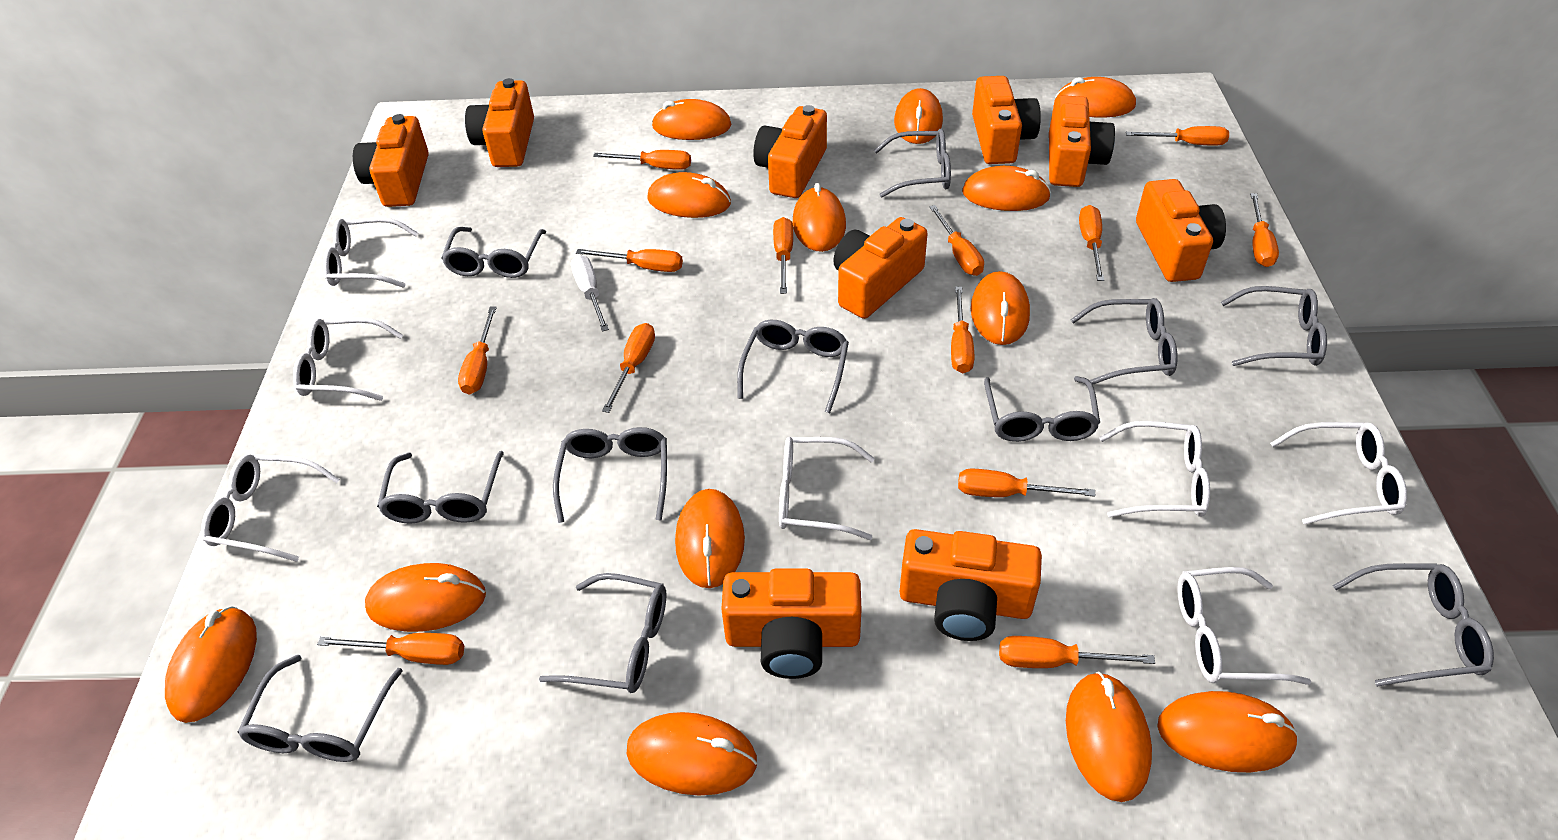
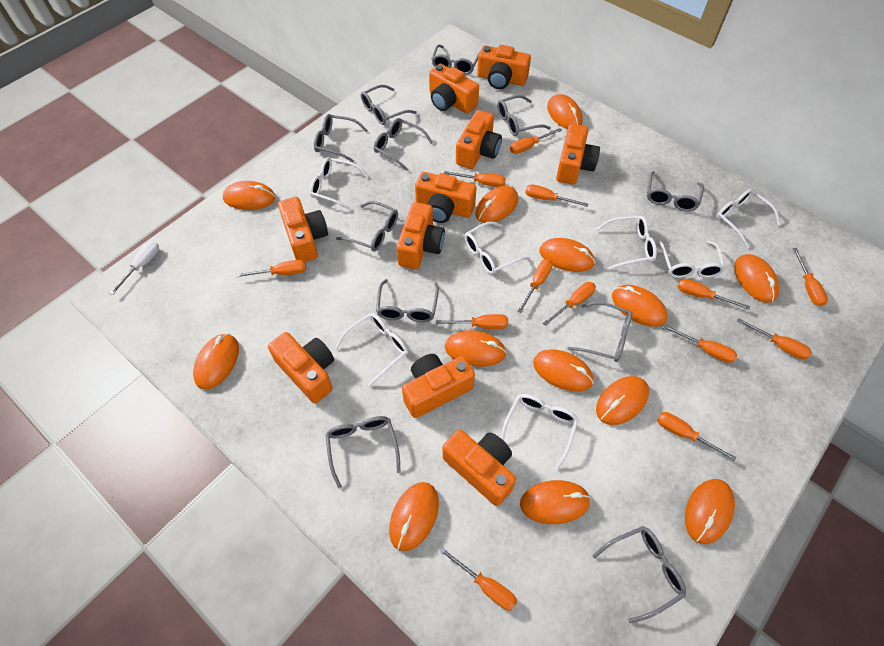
orange camera: 9 -> 10

